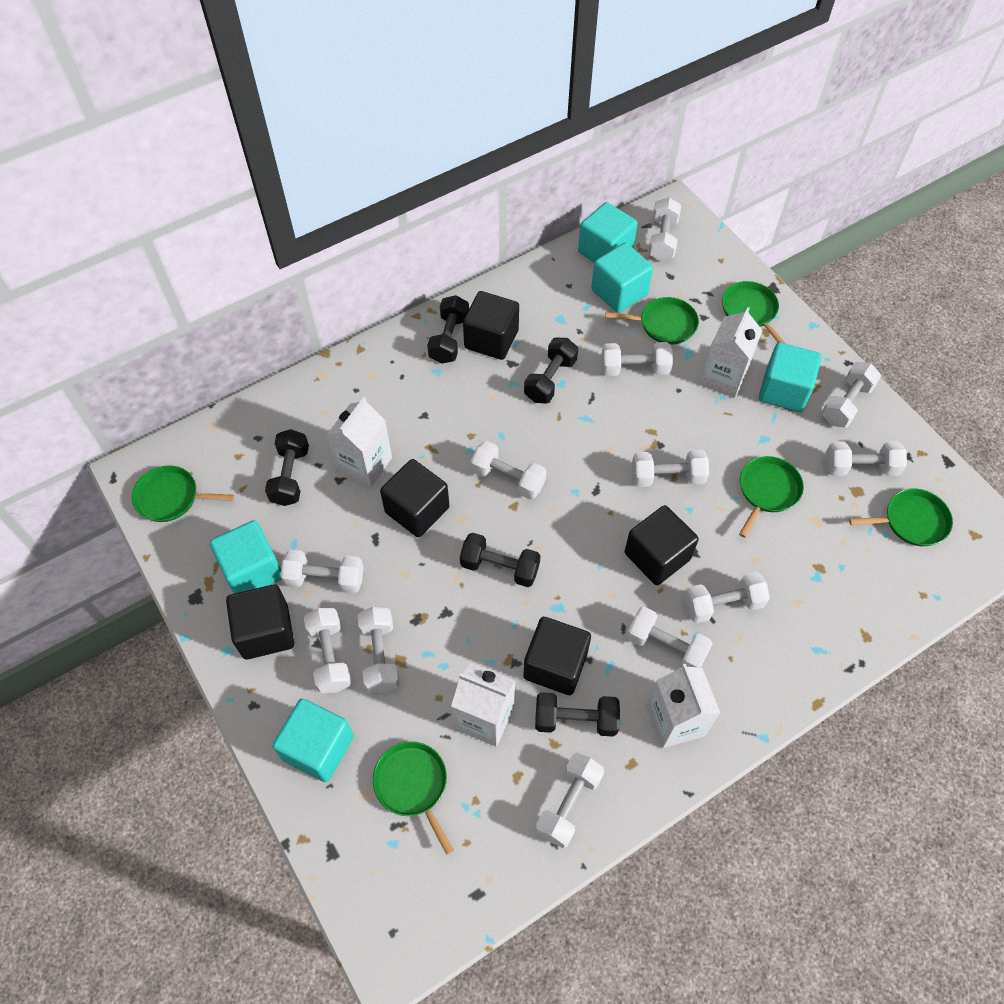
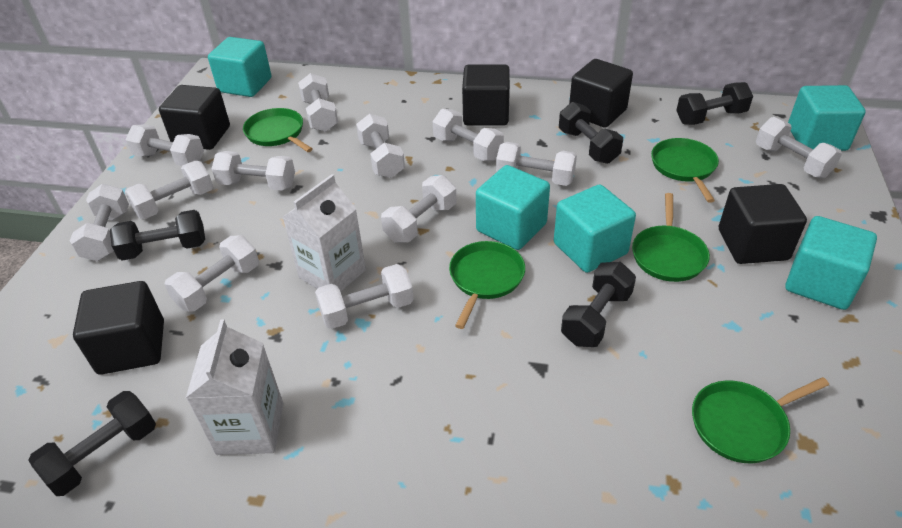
green pan: 6 -> 5
white carton: 4 -> 2

